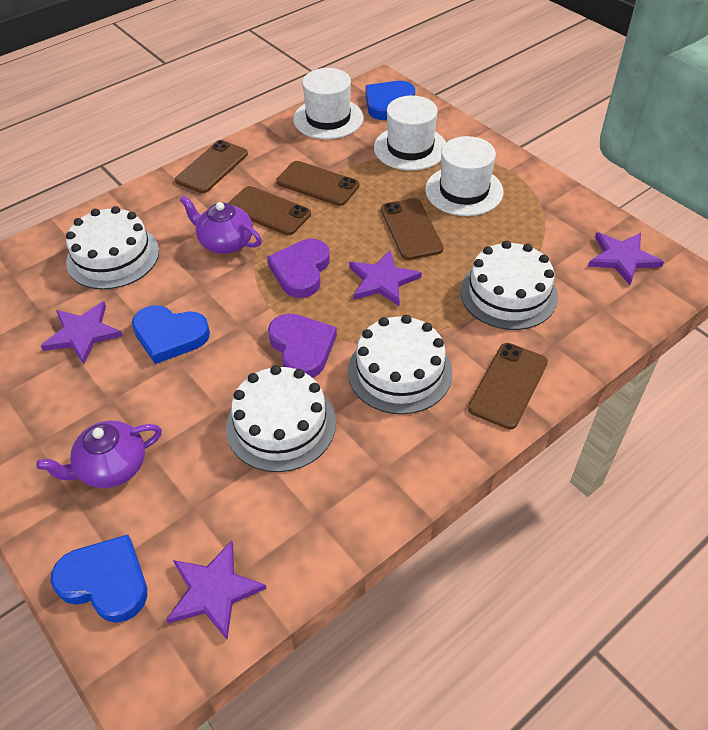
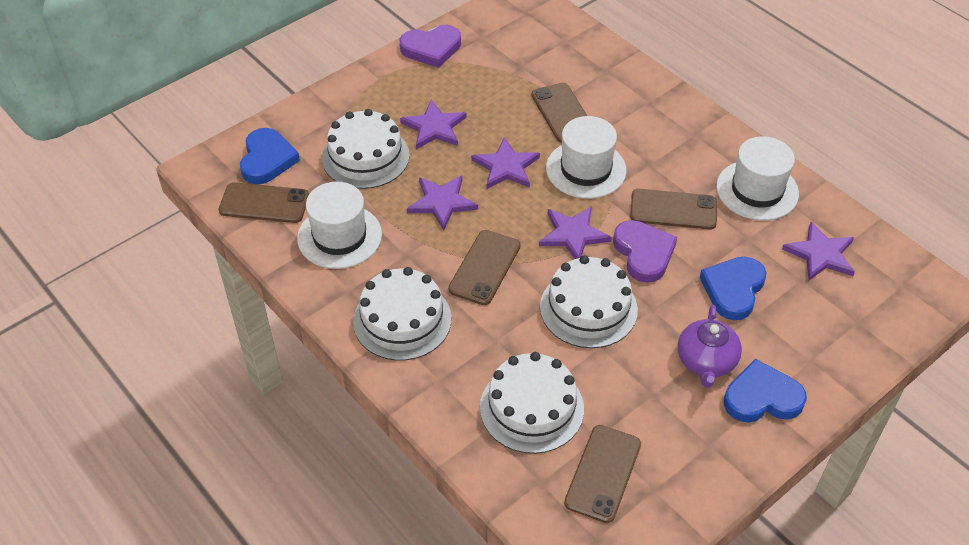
purple star: 4 -> 5
purple teapot: 2 -> 1

